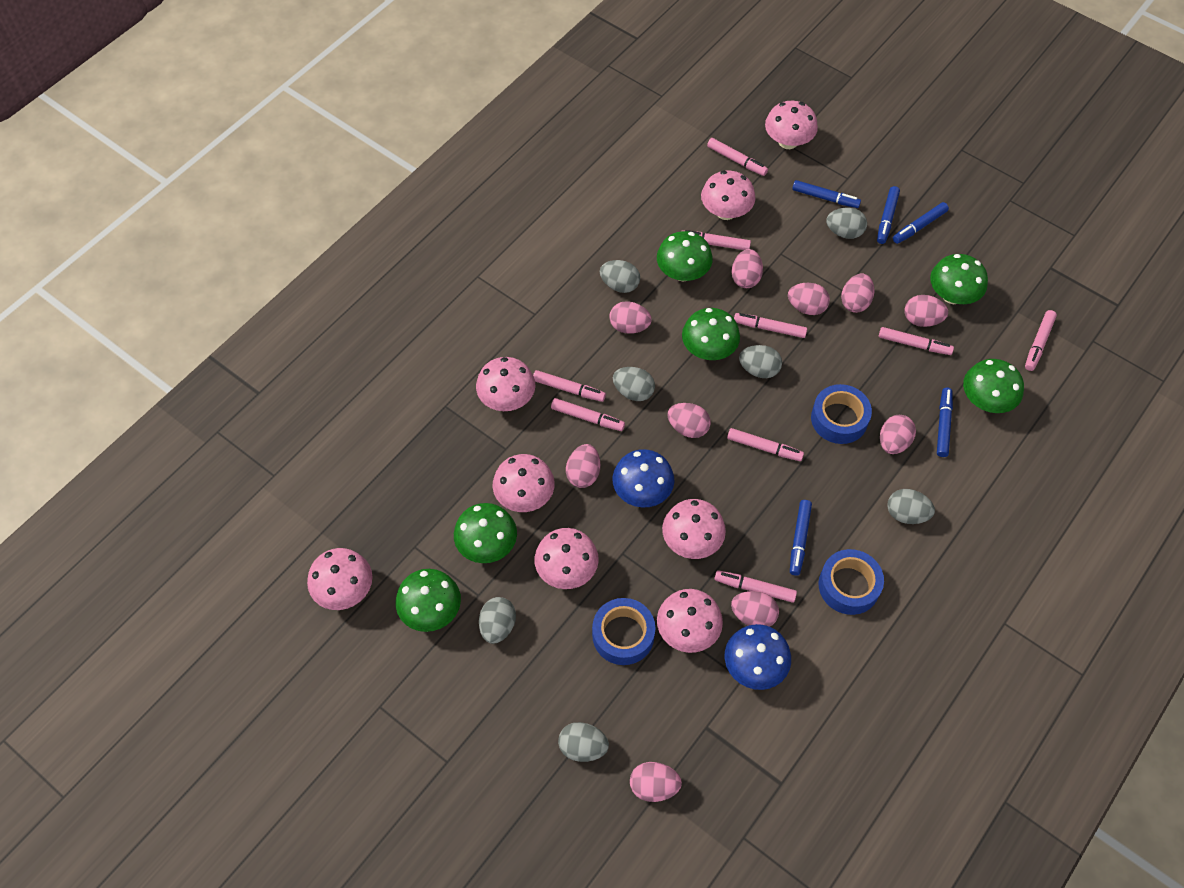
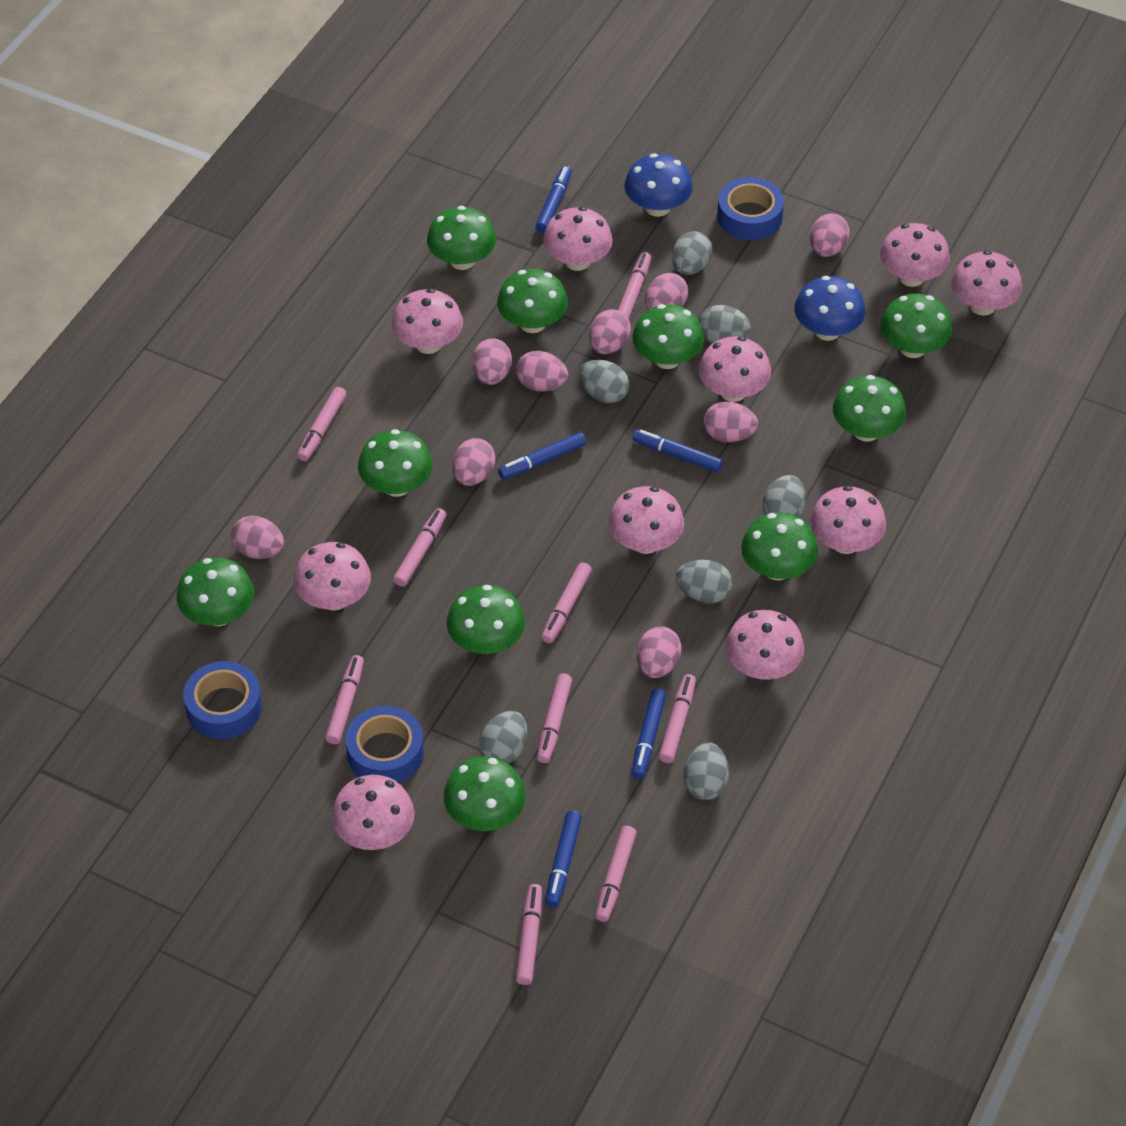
green mushroom: 6 -> 10
pink egg: 10 -> 9
pink mushroom: 8 -> 10

